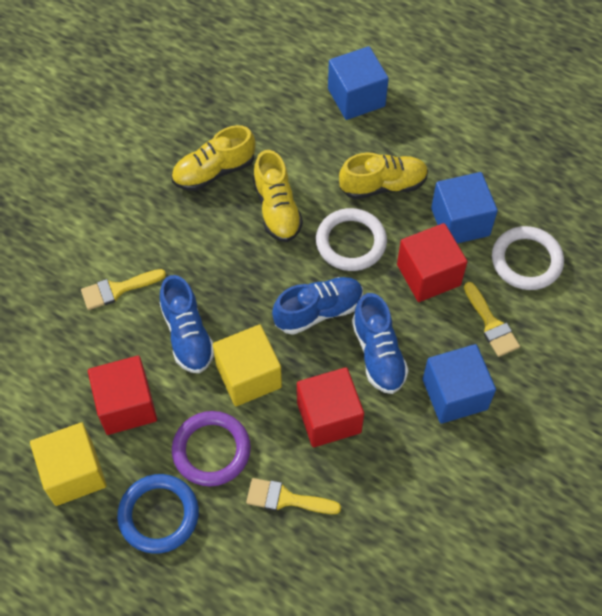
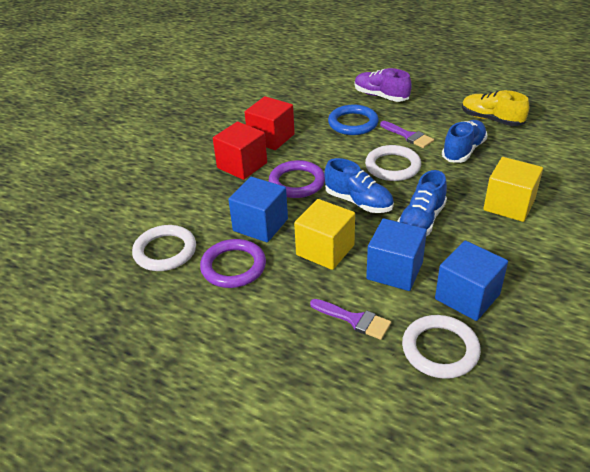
purple brush: 0 -> 2
purple ring: 1 -> 2
purple shoe: 0 -> 1
red cube: 3 -> 2
white ring: 2 -> 3
yellow brush: 3 -> 0
yellow shoe: 3 -> 1

